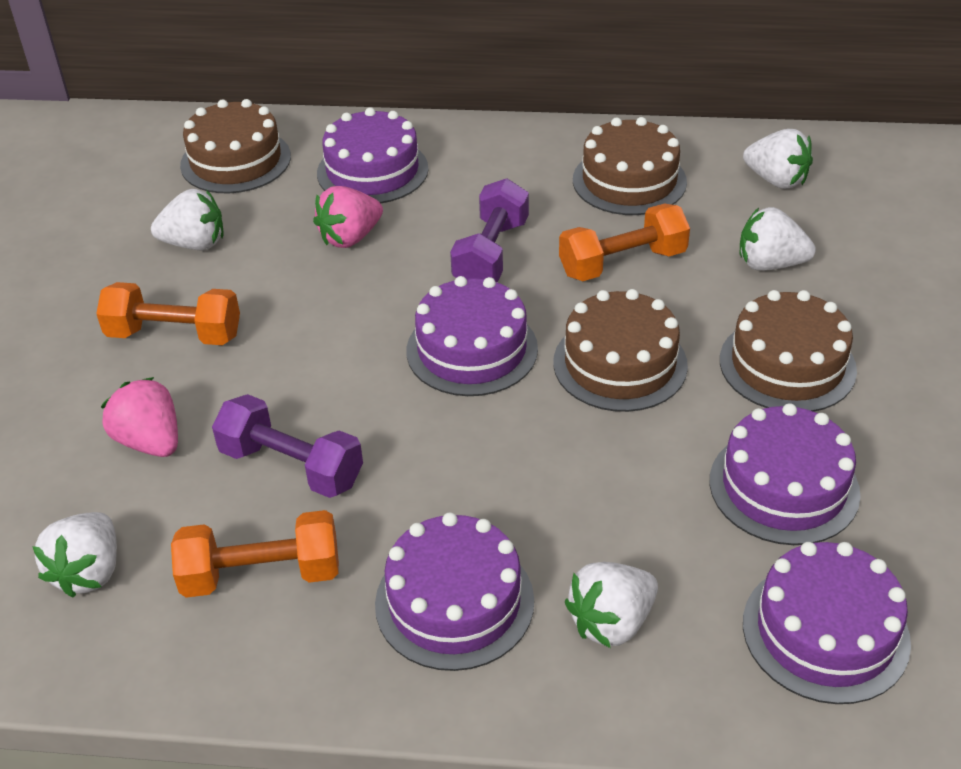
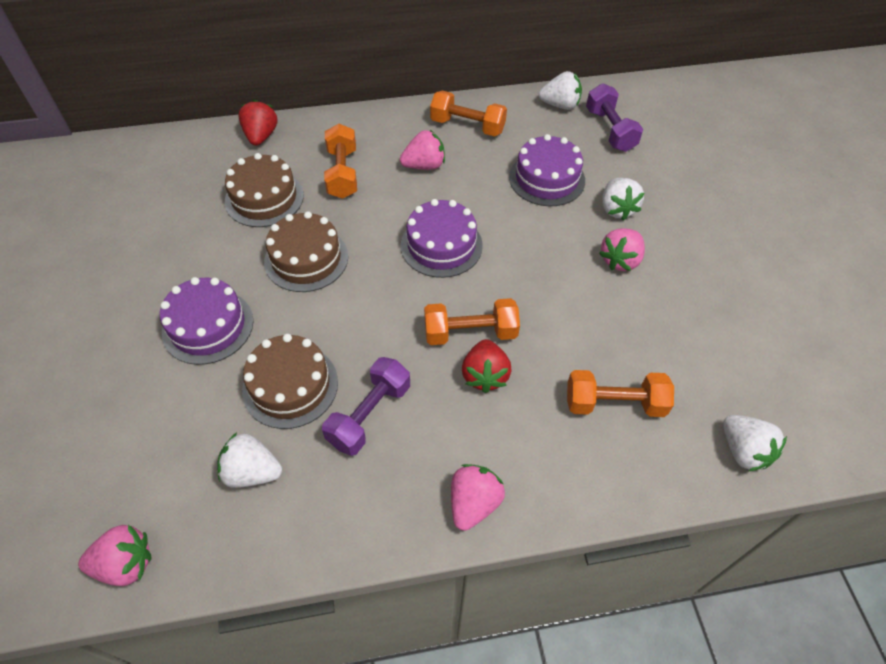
brown cake: 4 -> 3
orange dumbbell: 3 -> 4
pink strawberry: 2 -> 4
purple cake: 5 -> 3
red strawberry: 0 -> 2
white strawberry: 5 -> 4

